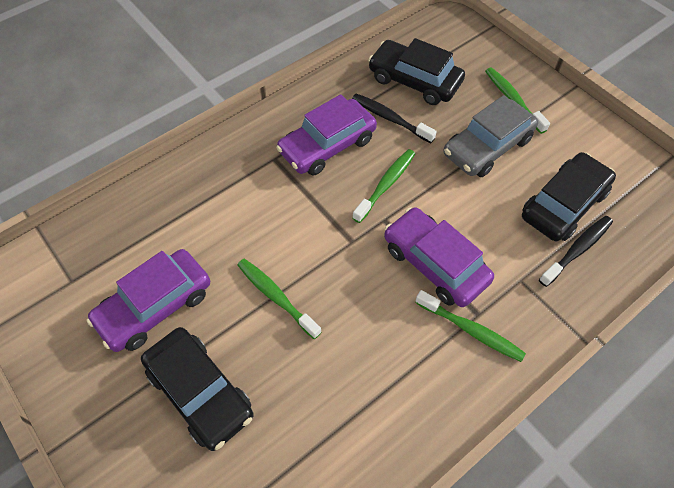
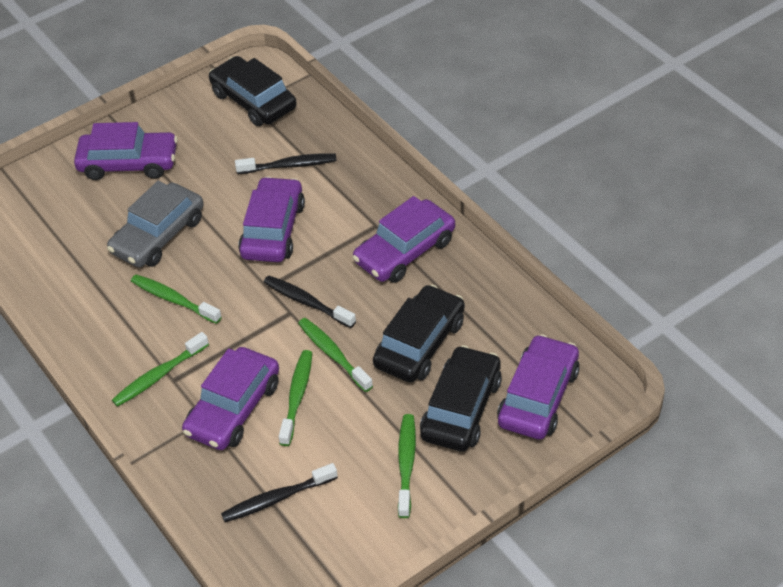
black toothbrush: 2 -> 3
green toothbrush: 4 -> 5
purple car: 3 -> 5

